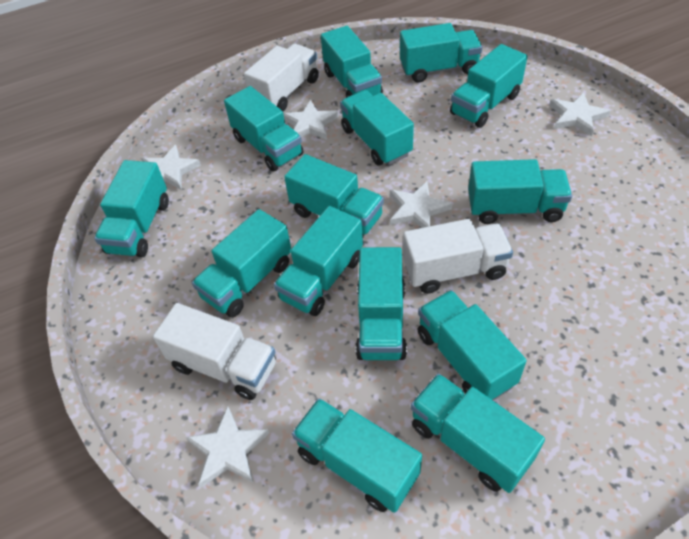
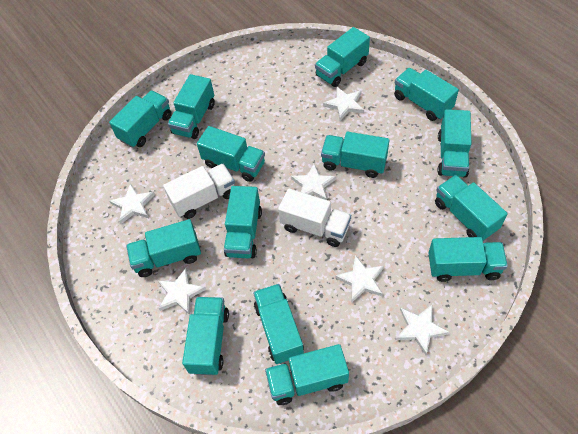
white star: 5 -> 6
white truck: 3 -> 2

